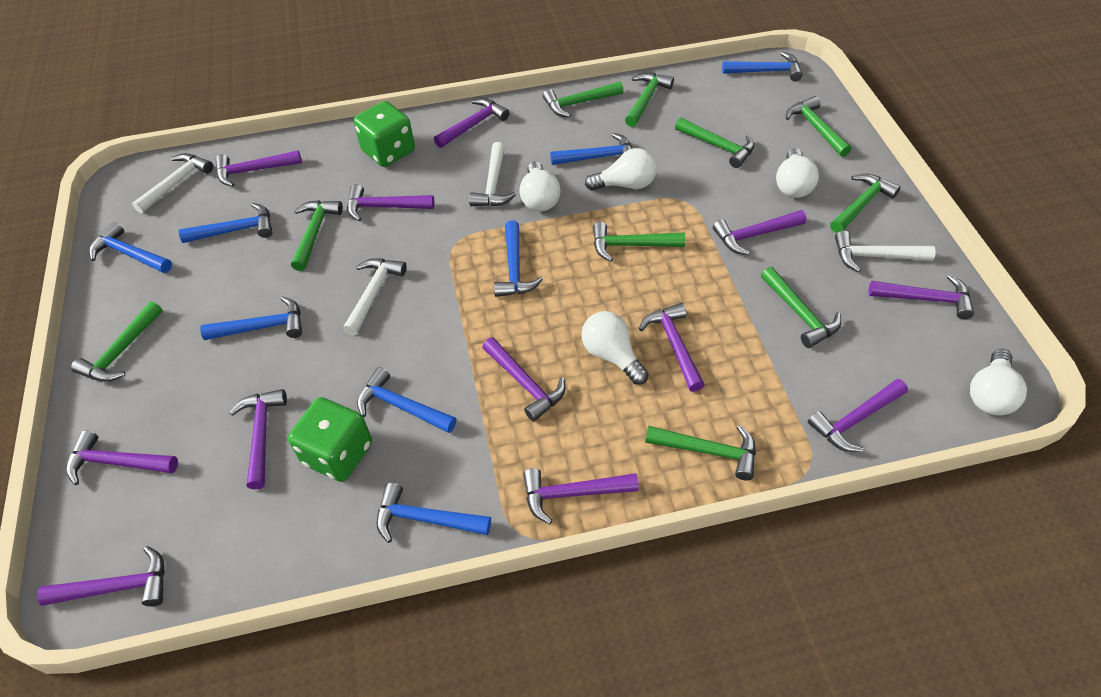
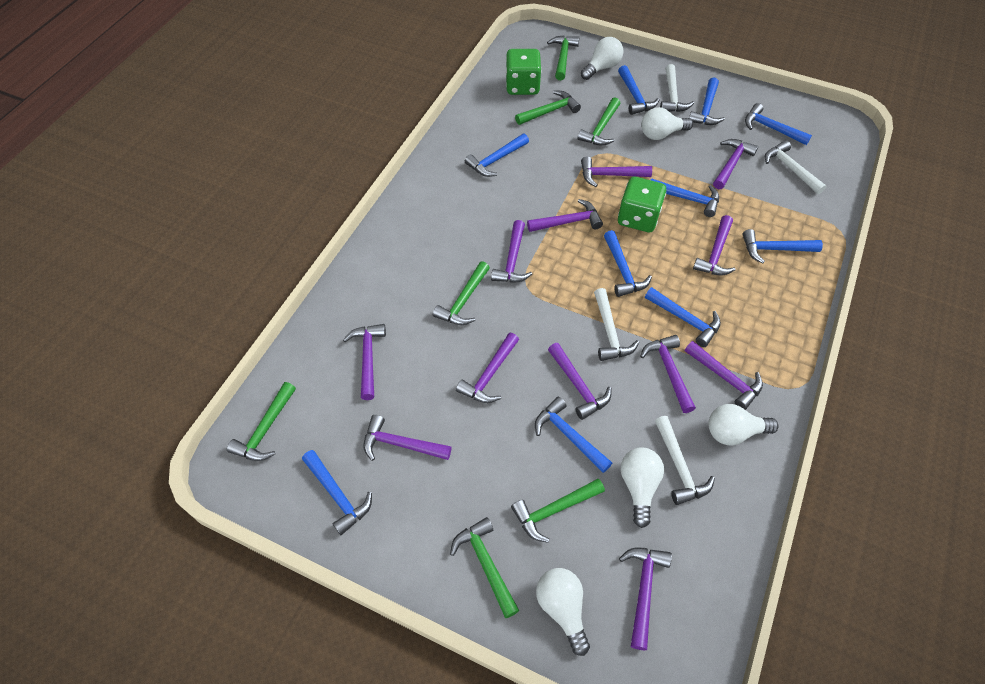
blue hammer: 8 -> 10
green hammer: 10 -> 7

